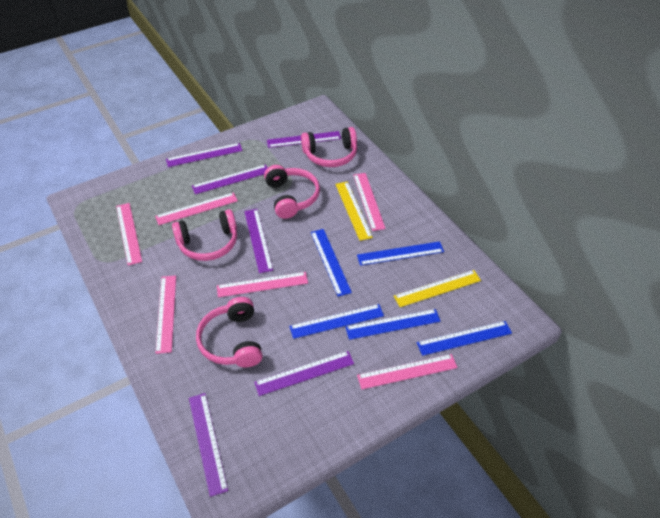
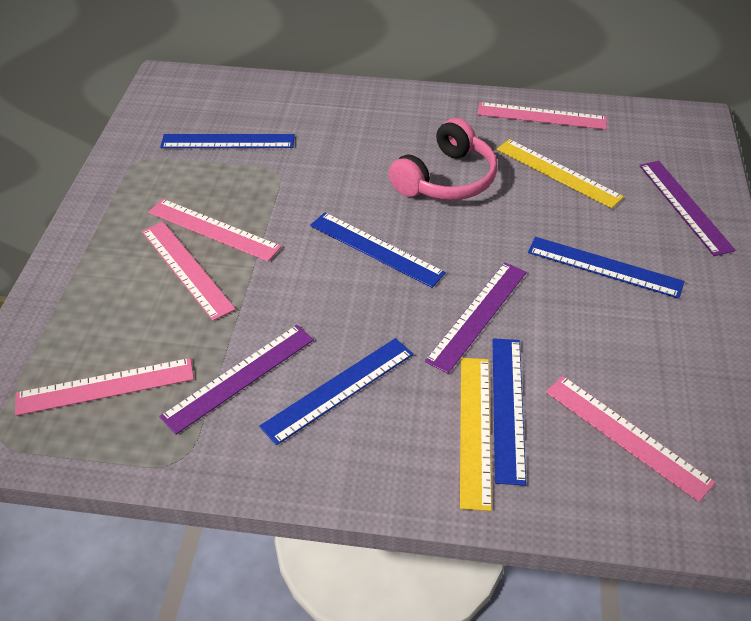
pink headphones: 4 -> 1
pink ruler: 6 -> 5
purple ruler: 6 -> 3

